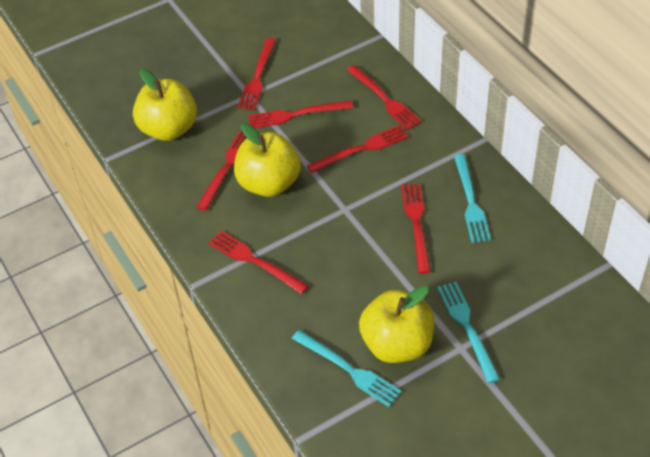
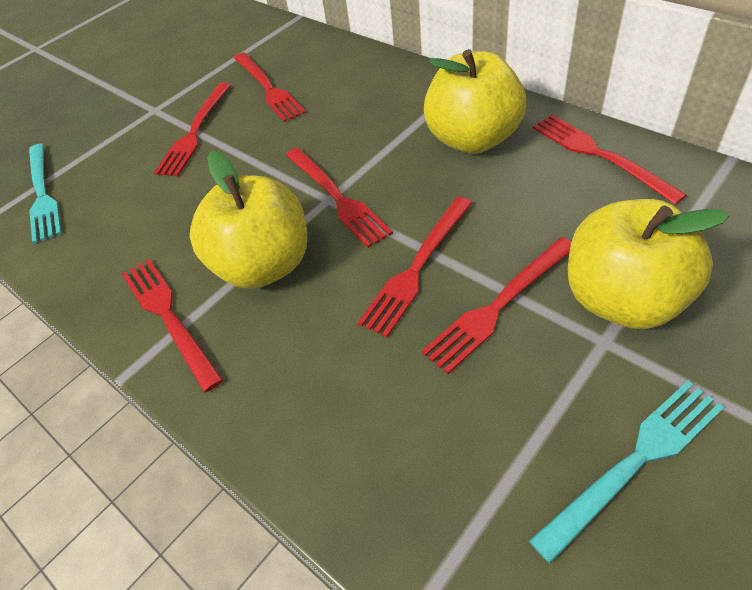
turquoise fork: 3 -> 2

